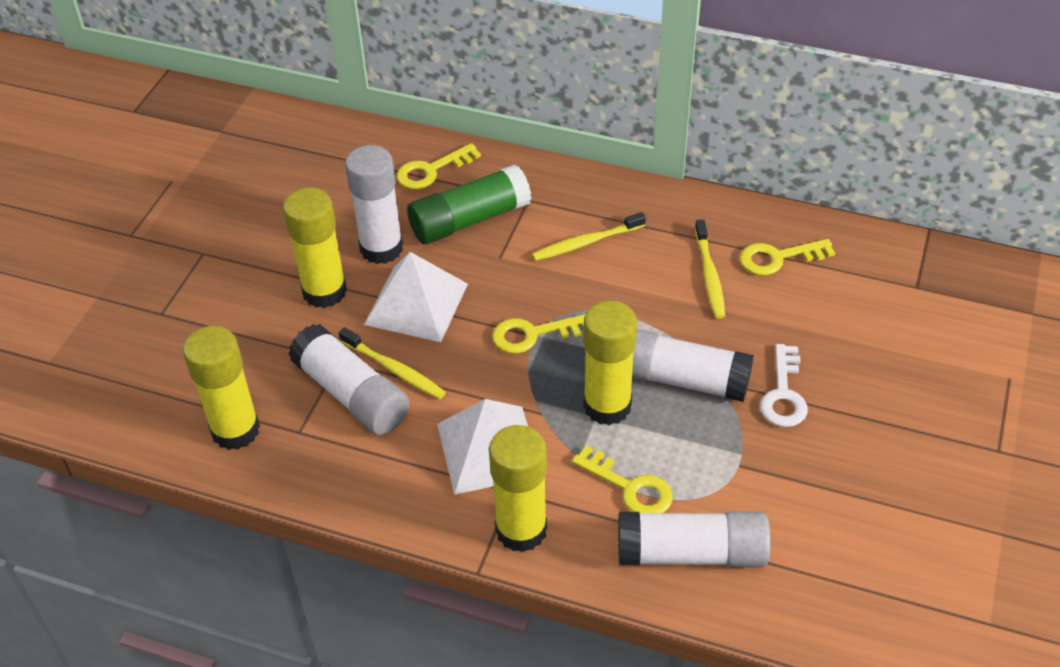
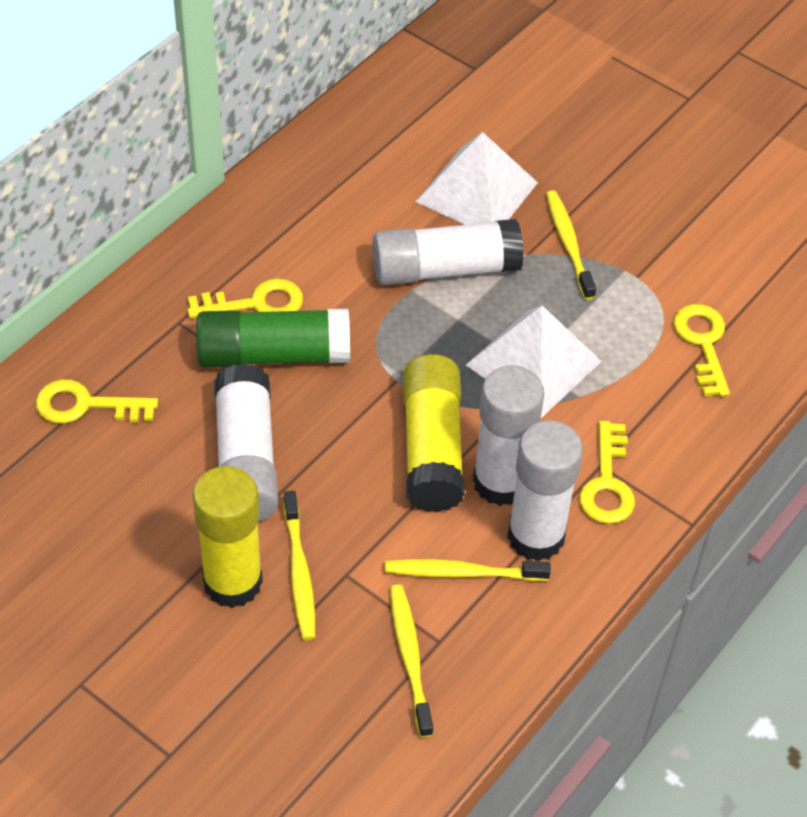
white key: 1 -> 0
yellow glue stick: 4 -> 2
yellow toothbrush: 3 -> 4

